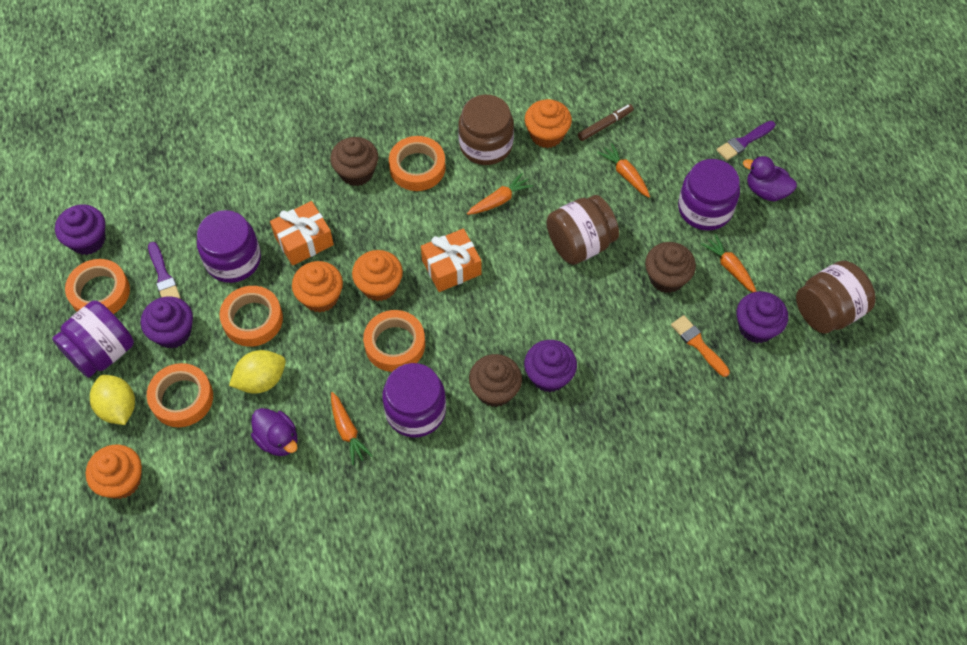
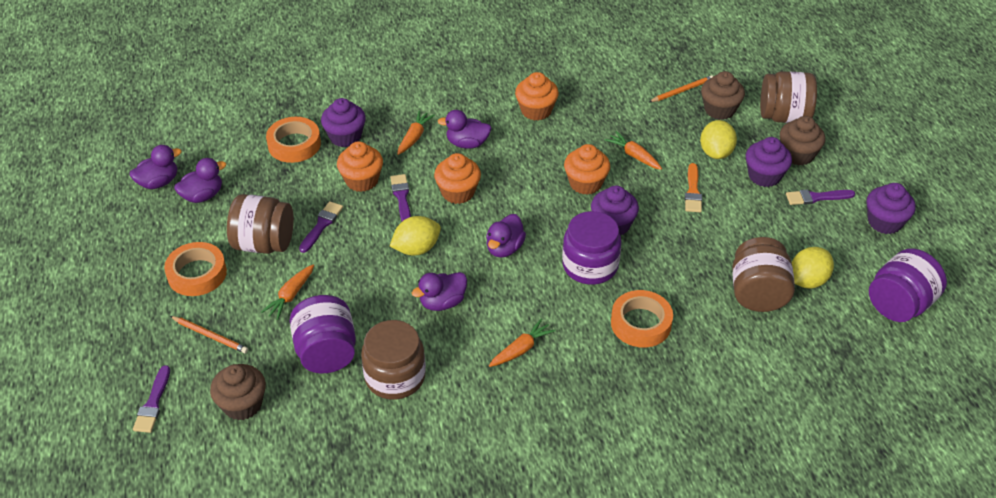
brown jar: 3 -> 4
brown marker: 1 -> 0
orange gift: 2 -> 0
orange pencil: 0 -> 2
orange tape: 5 -> 3
purple brush: 2 -> 4
purple duck: 2 -> 5
purple jar: 4 -> 3
yellow lemon: 2 -> 3

